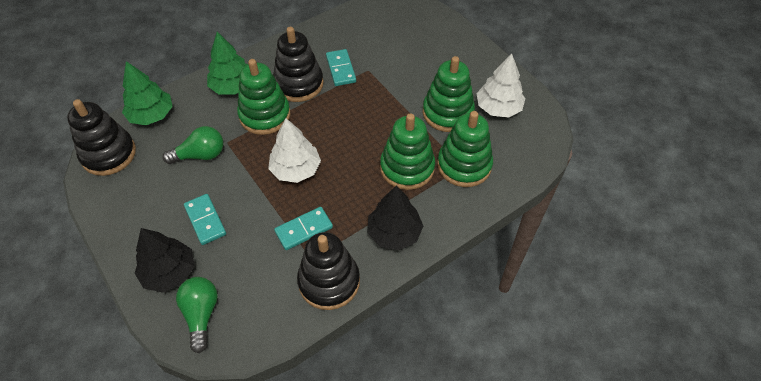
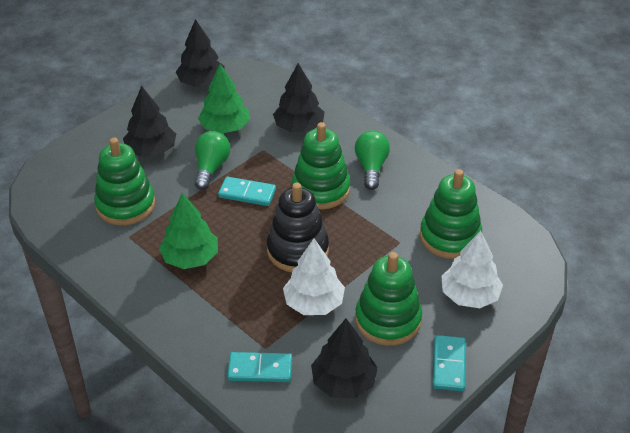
black stacking toy: 3 -> 1
black tree: 2 -> 4

